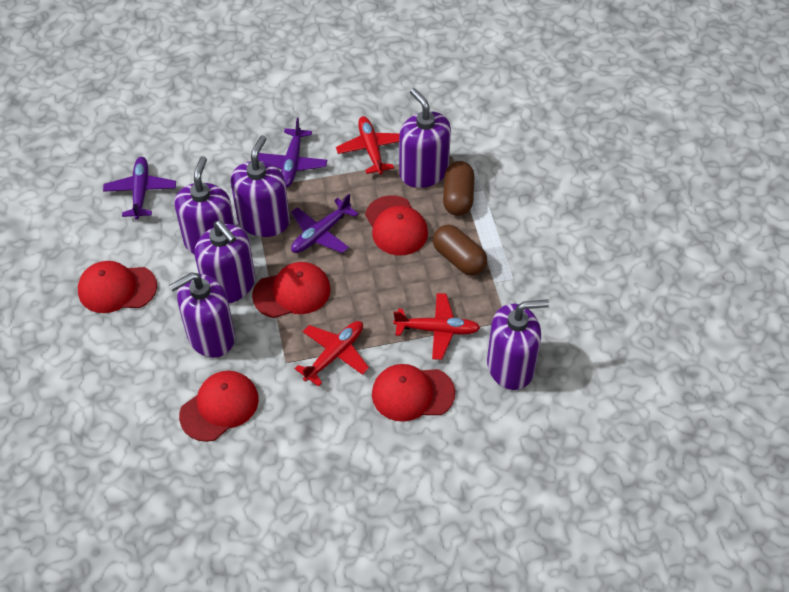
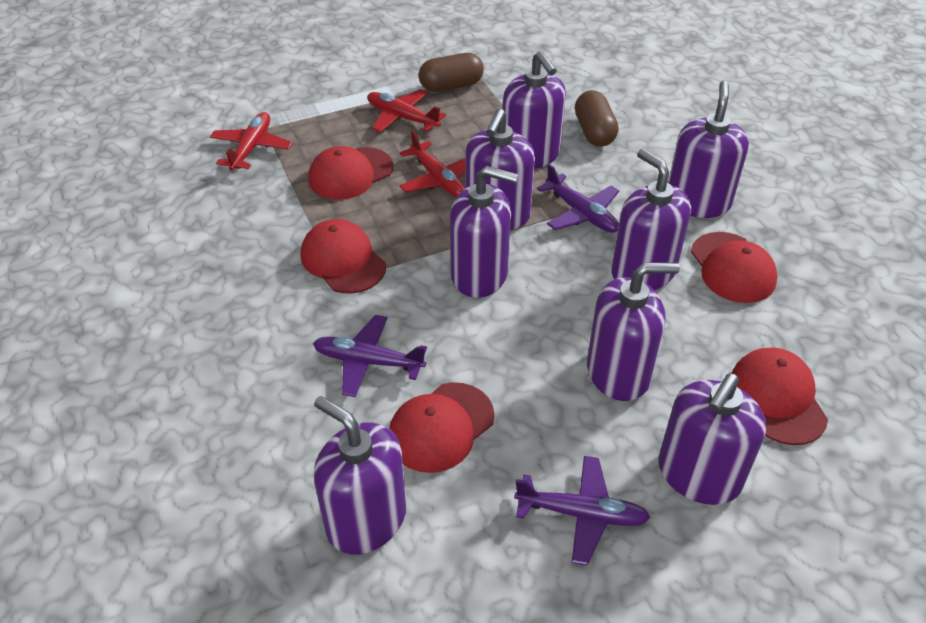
purple soap dispenser: 6 -> 8

